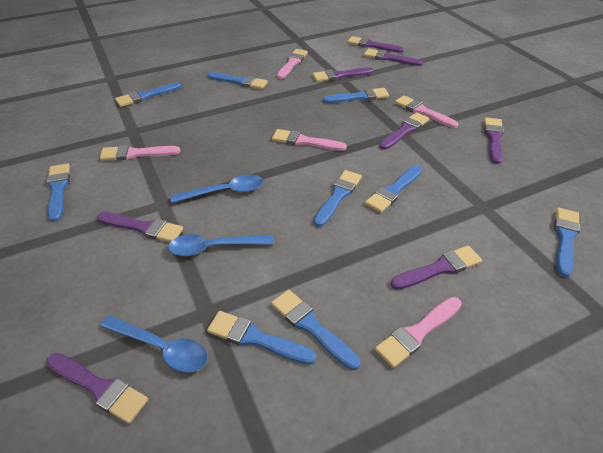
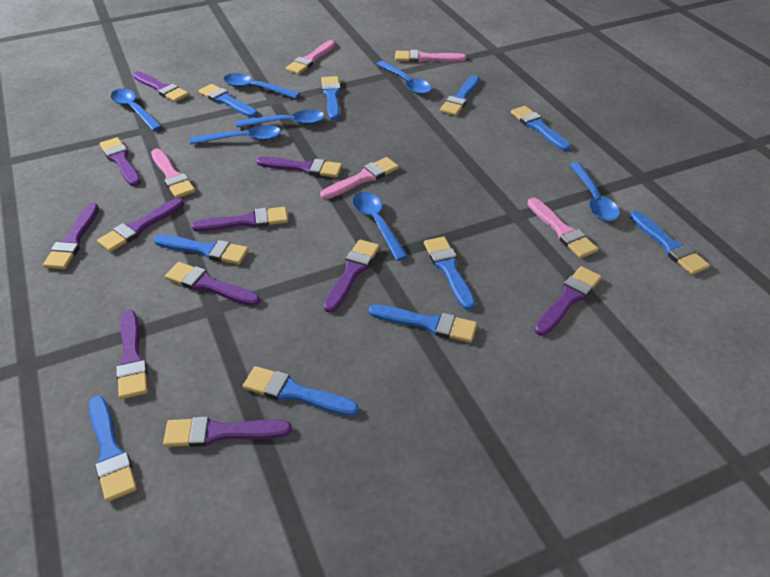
blue brush: 9 -> 10
blue spoon: 3 -> 7
purple brush: 8 -> 11

